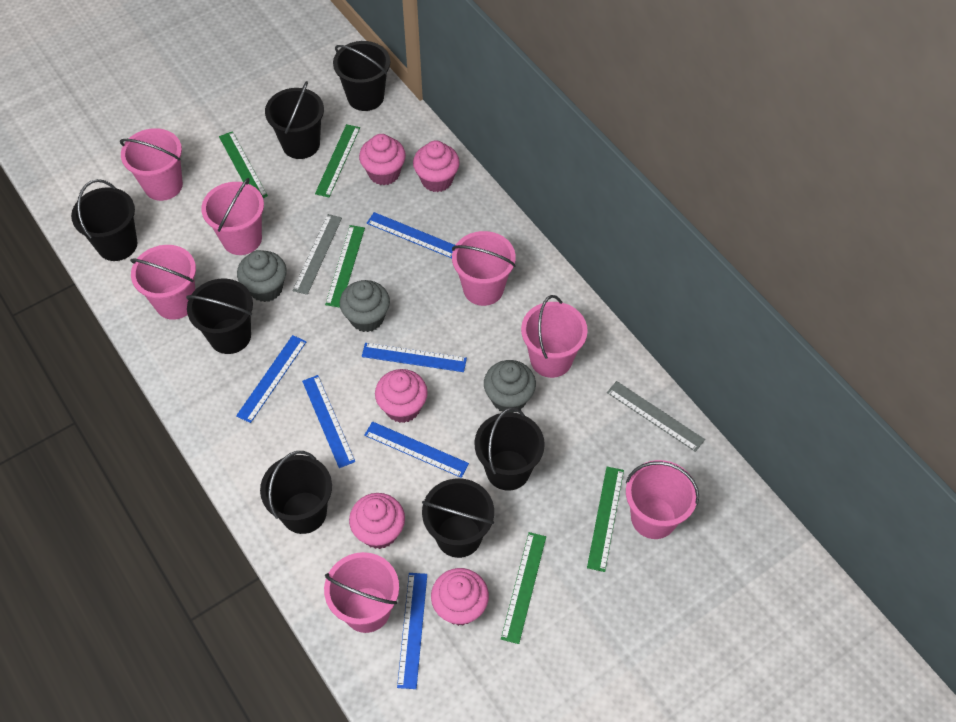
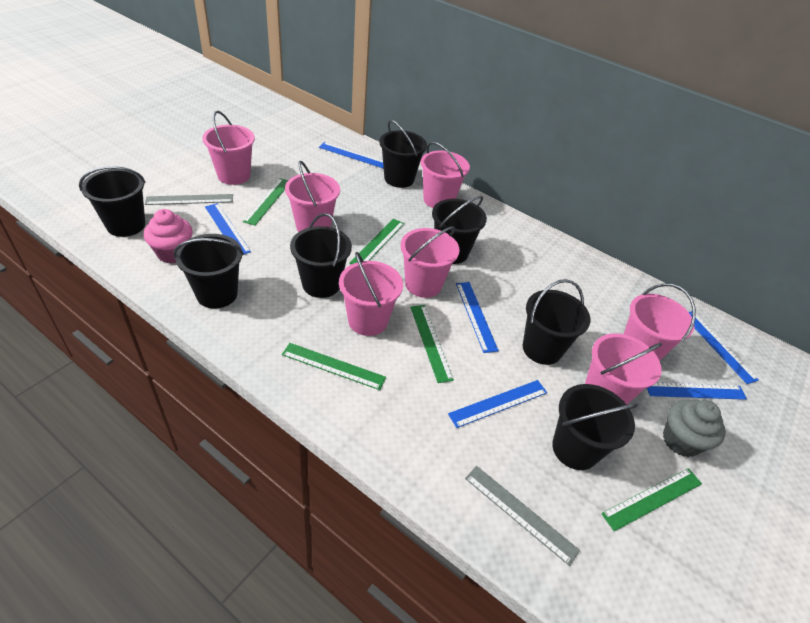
grey cupcake: 3 -> 1
pink cupcake: 5 -> 1

